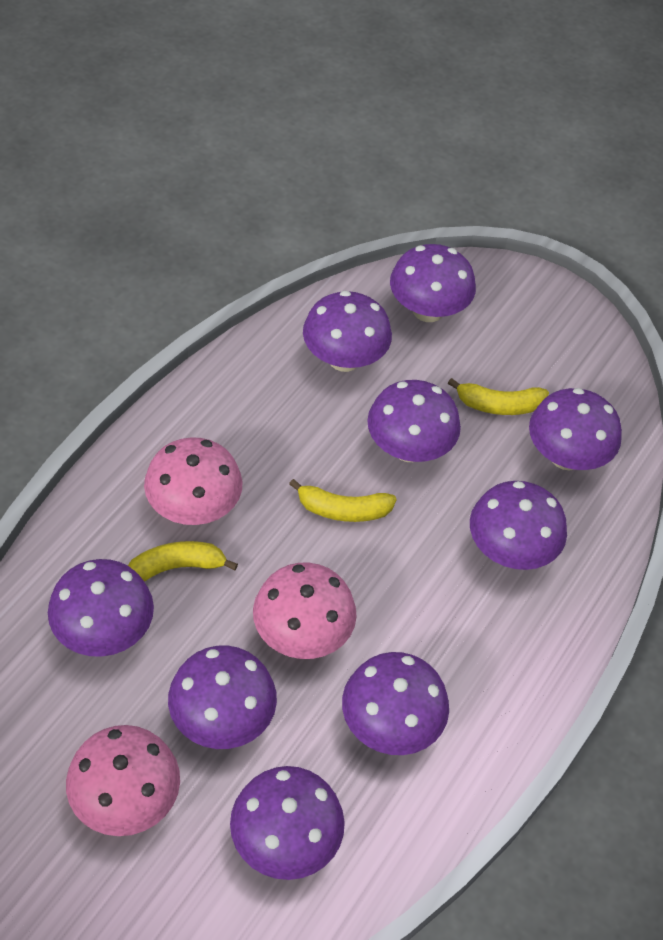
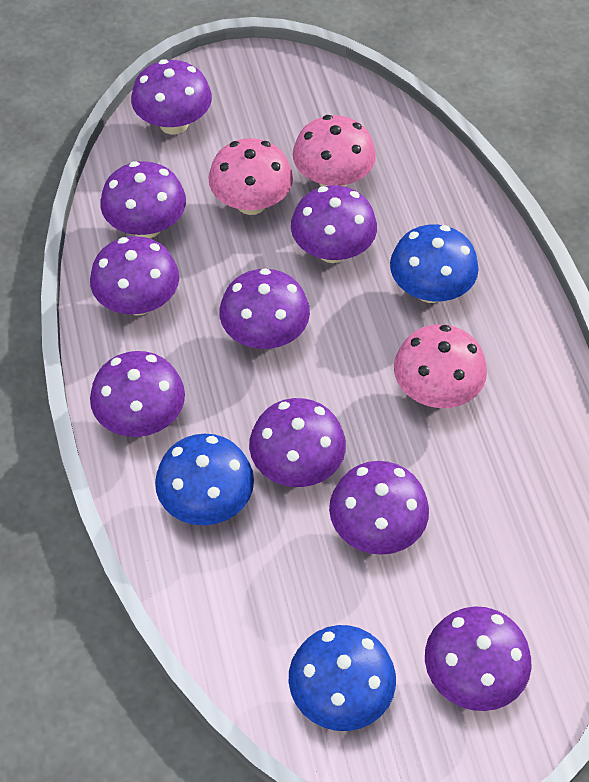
blue mushroom: 0 -> 3
yellow banana: 3 -> 0

